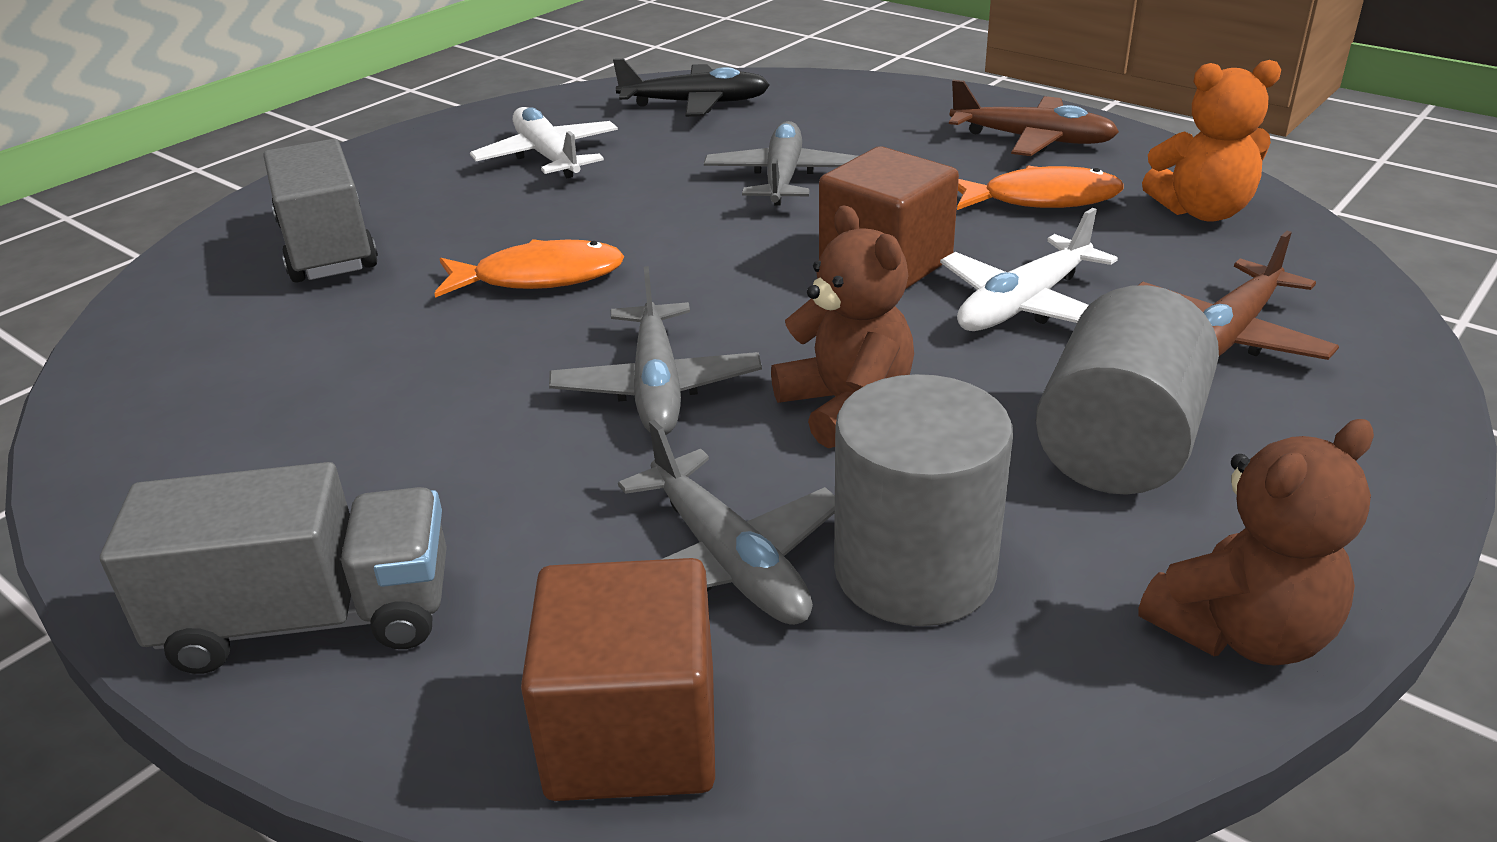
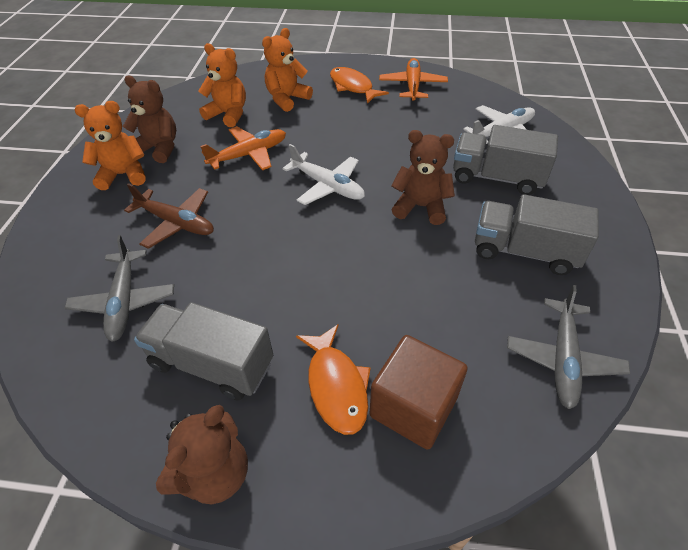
black plane: 1 -> 0
brown cube: 2 -> 1
brown plane: 2 -> 1
brown teddy bear: 2 -> 3
grey cylinder: 2 -> 0
grey plane: 3 -> 2
grey truck: 2 -> 3
orange plane: 0 -> 2
orange teddy bear: 1 -> 3

